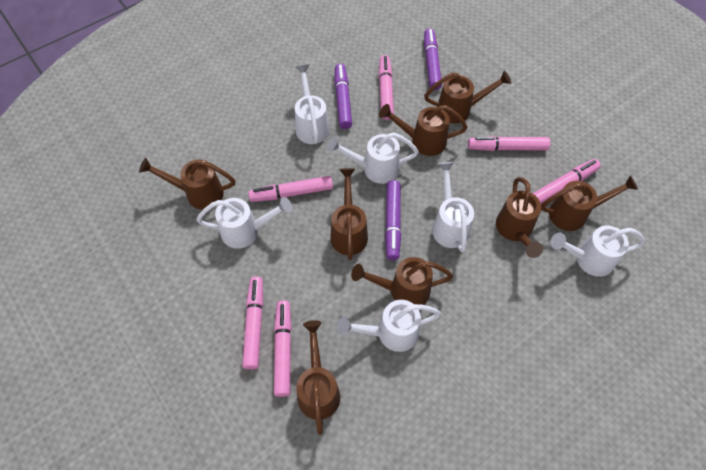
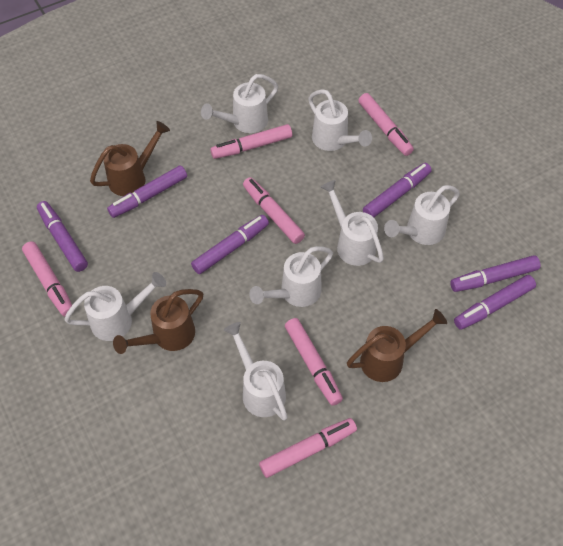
brown watering can: 8 -> 3
purple marker: 3 -> 6
white watering can: 6 -> 7

